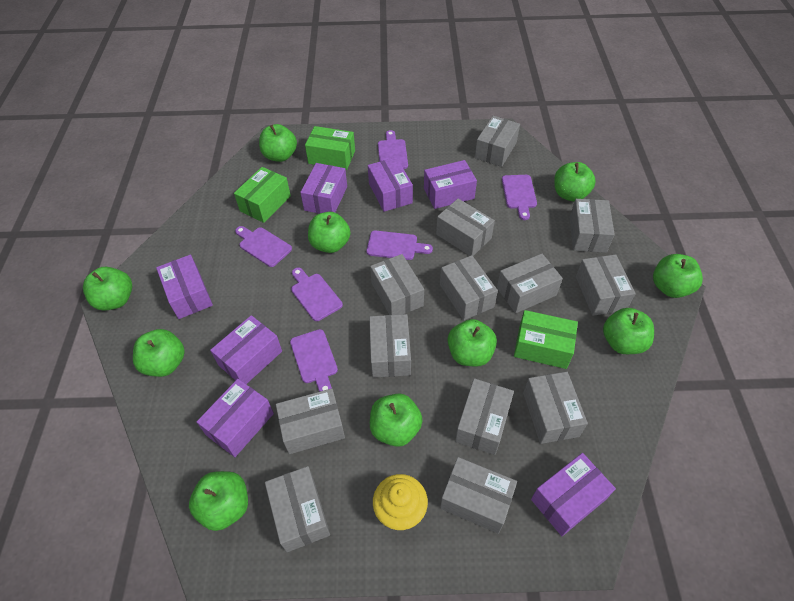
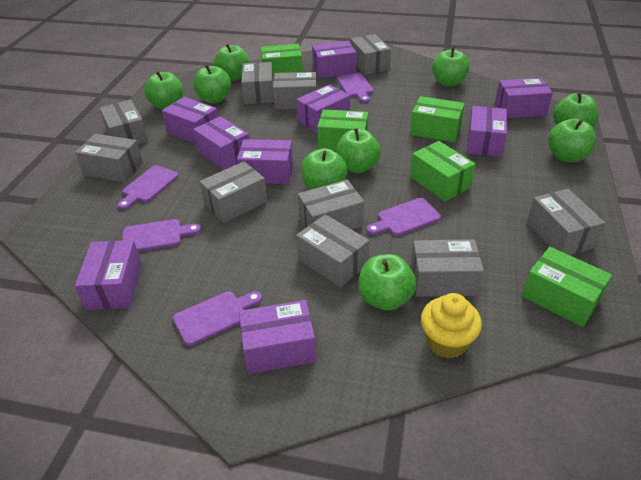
green apple: 10 -> 9
green box: 3 -> 5
grey box: 13 -> 10
purple box: 7 -> 9
purple cutting board: 6 -> 5

